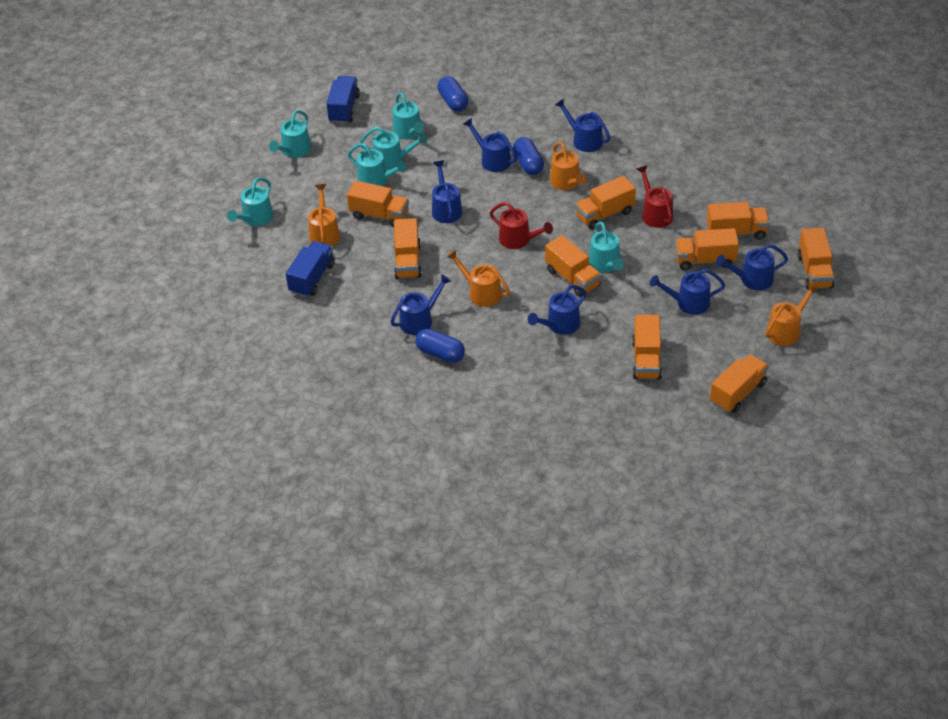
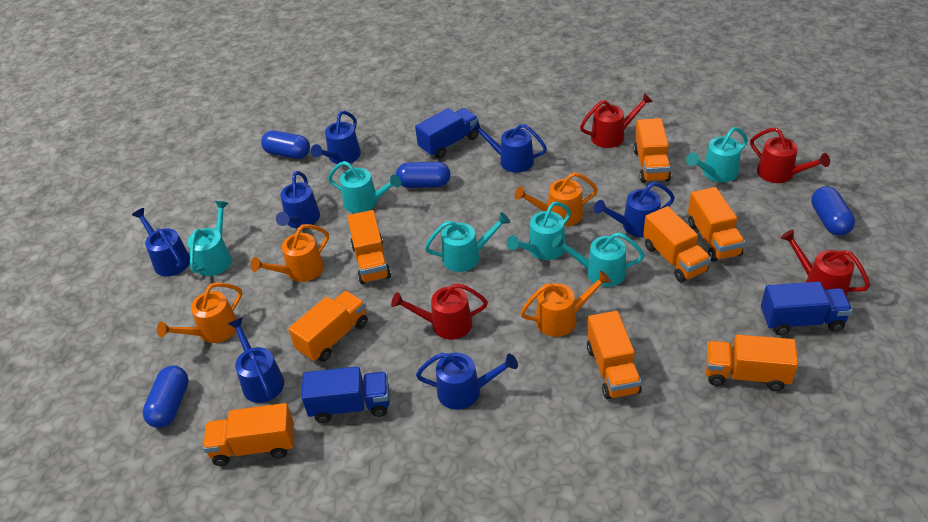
blue capsule: 3 -> 4
blue truck: 2 -> 3
orange truck: 9 -> 8
red watering can: 2 -> 4

